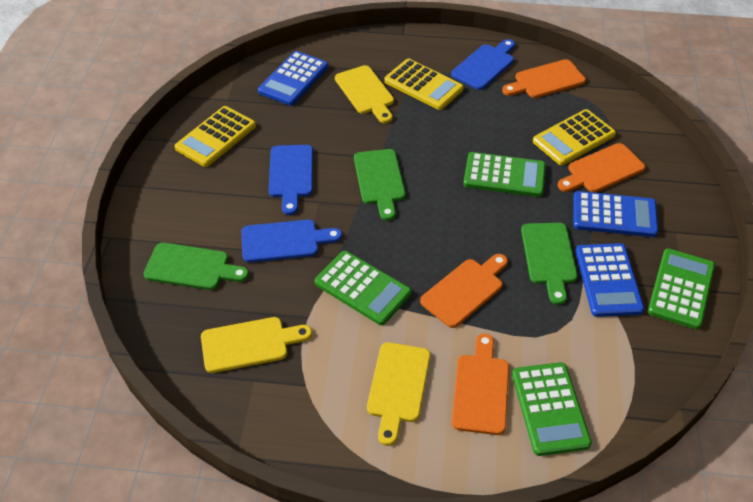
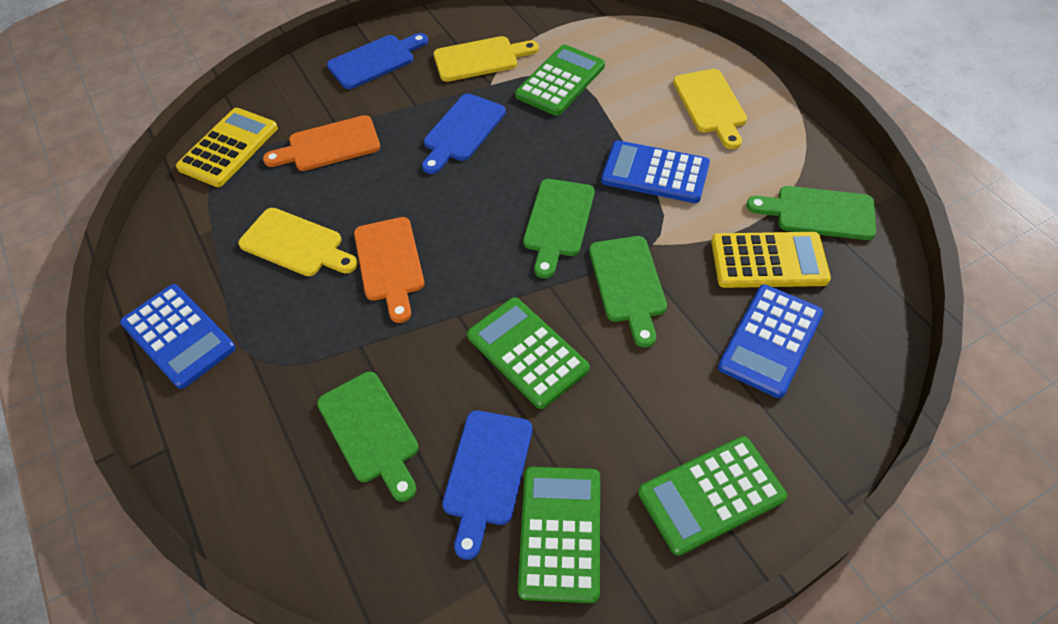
green cutting board: 3 -> 4
orange cutting board: 4 -> 2
yellow calculator: 3 -> 2

